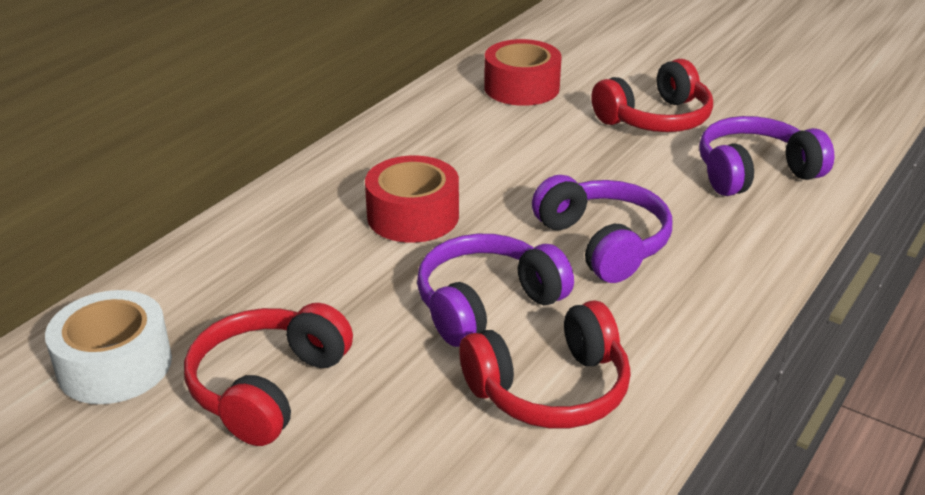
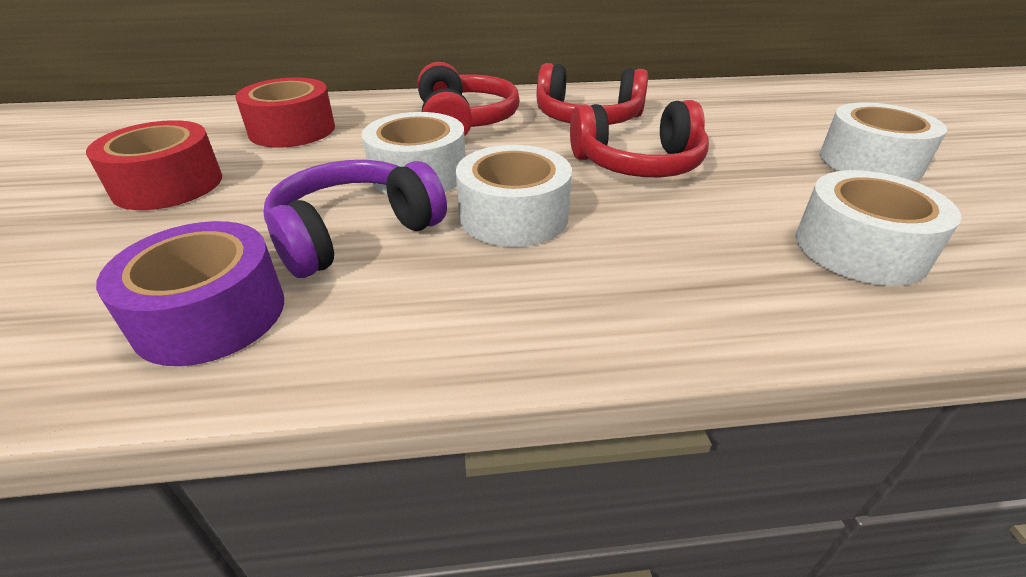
purple headphones: 3 -> 1
purple tape: 0 -> 1
white tape: 1 -> 4

